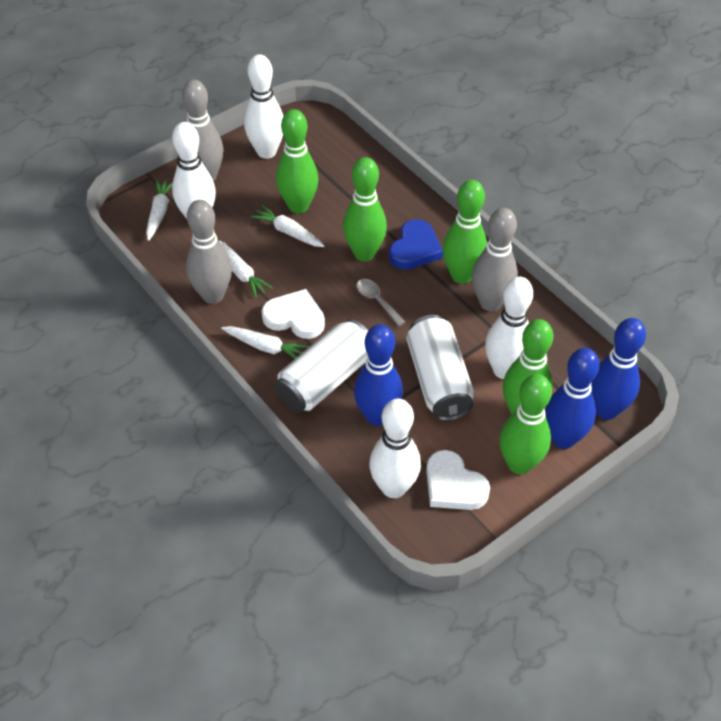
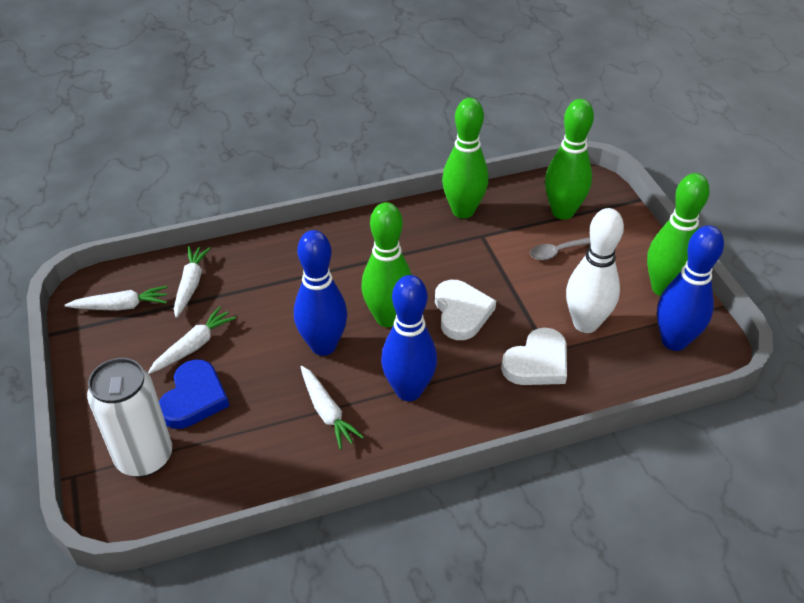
green bowling pin: 5 -> 4
grey bowling pin: 3 -> 0
white bowling pin: 4 -> 1
white can: 2 -> 1

